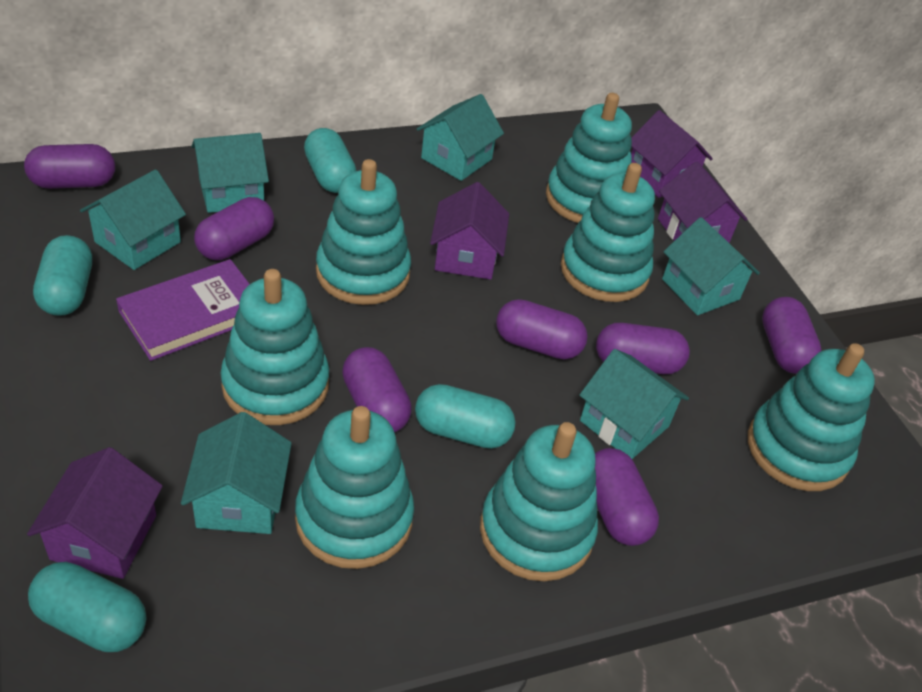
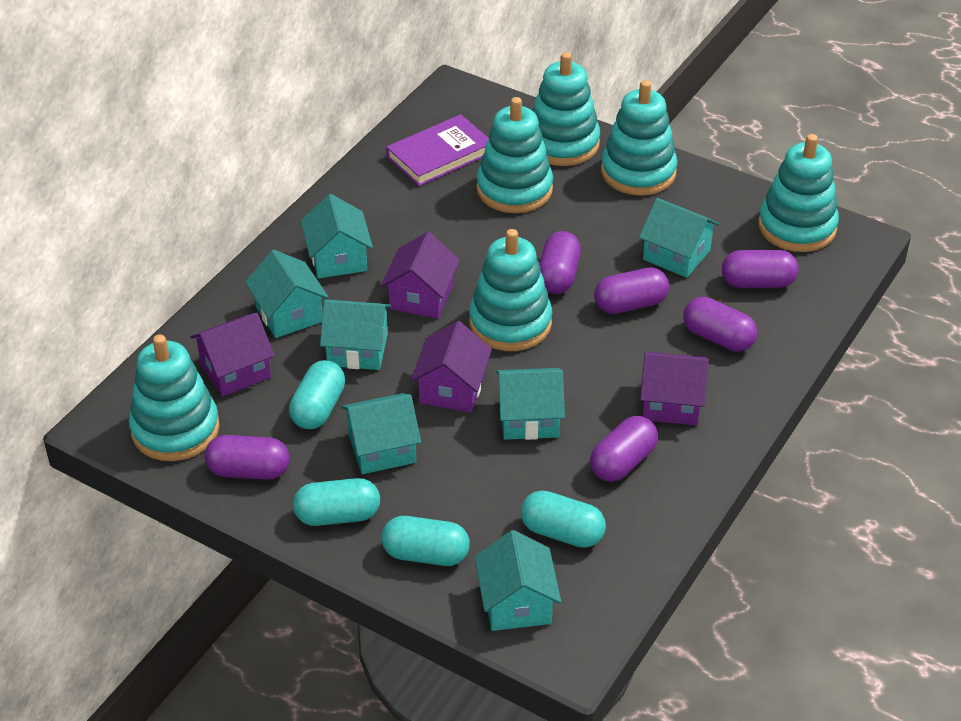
purple capsule: 7 -> 6
turquoise house: 6 -> 7
turquoise stacking toy: 7 -> 6

